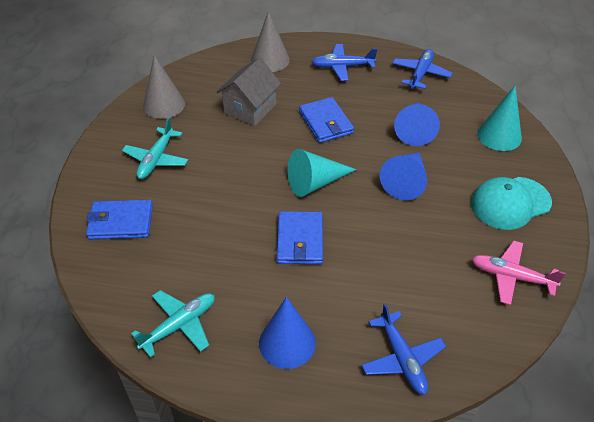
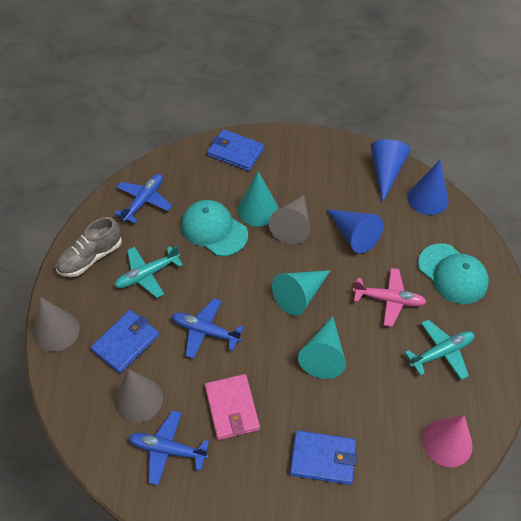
grey cone: 2 -> 3
grey house: 1 -> 0
grey shoe: 0 -> 1
pink cone: 0 -> 1
pink wallet: 0 -> 1
turquoise cap: 1 -> 2
turquoise cone: 2 -> 3

